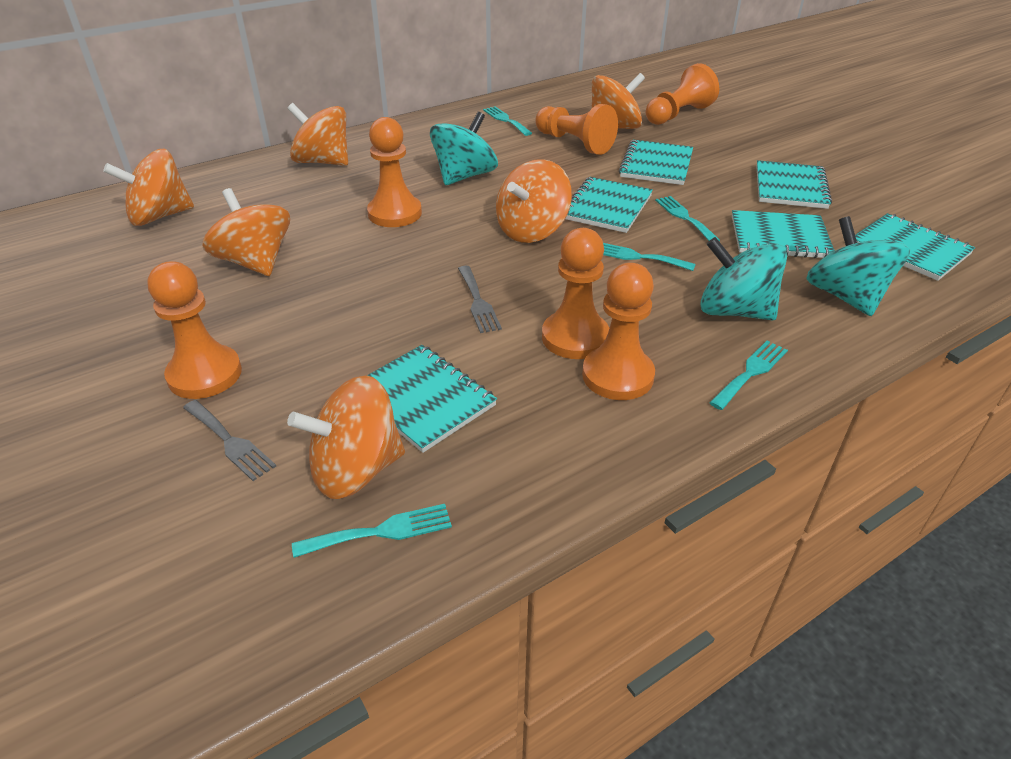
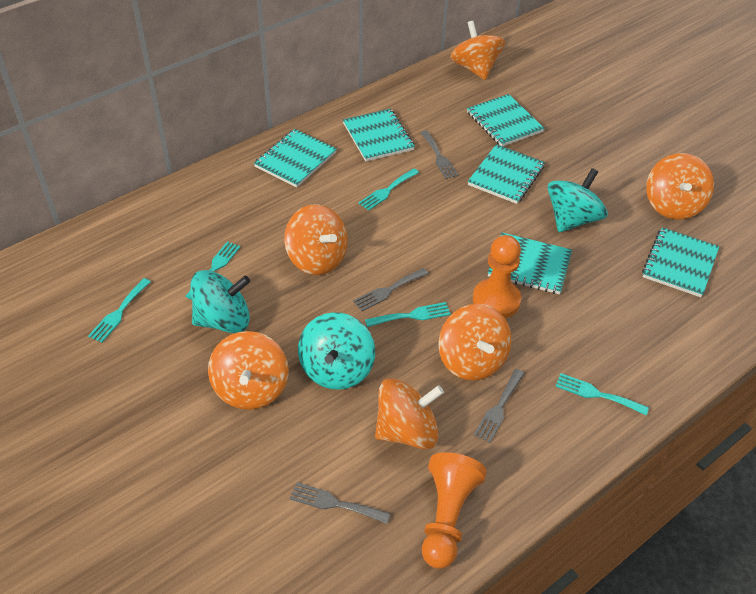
grey fork: 2 -> 4
orange pawn: 6 -> 2

